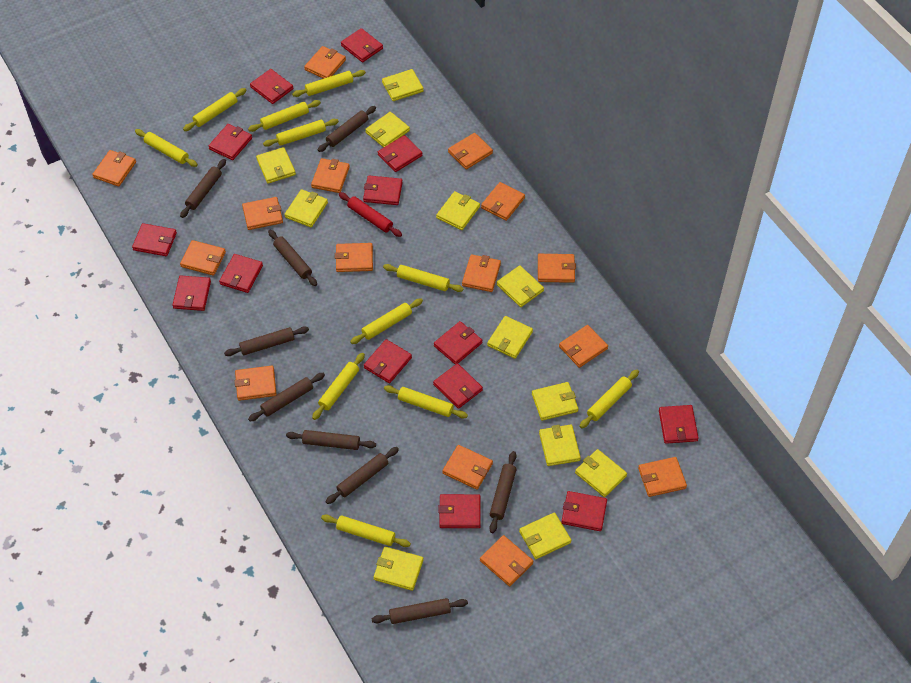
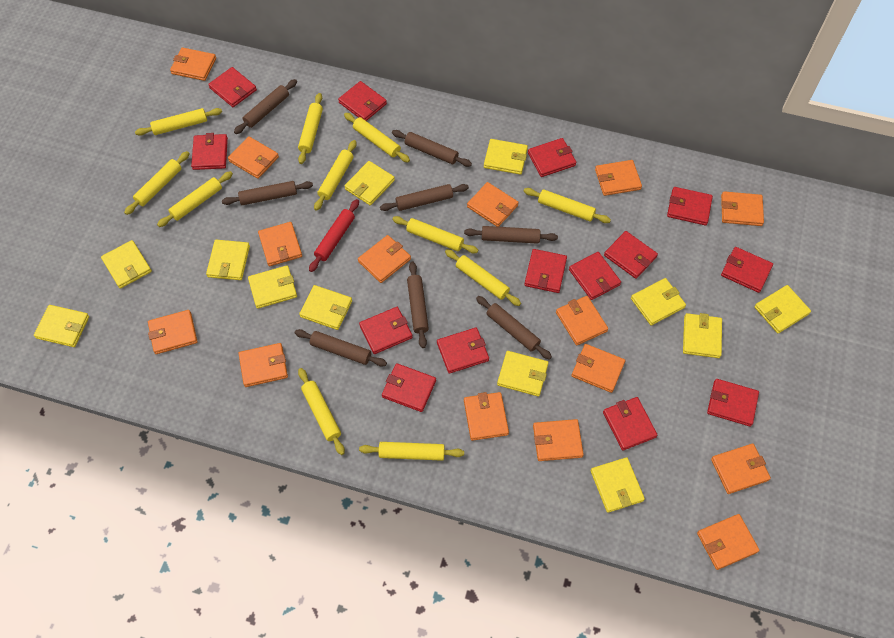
brown rolling pin: 9 -> 8

